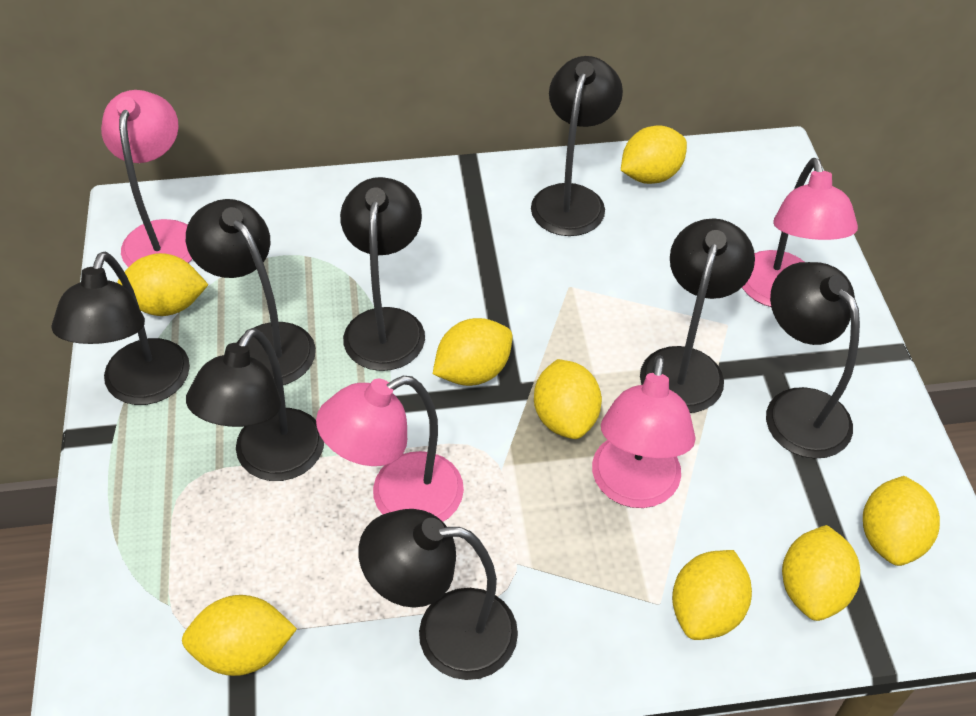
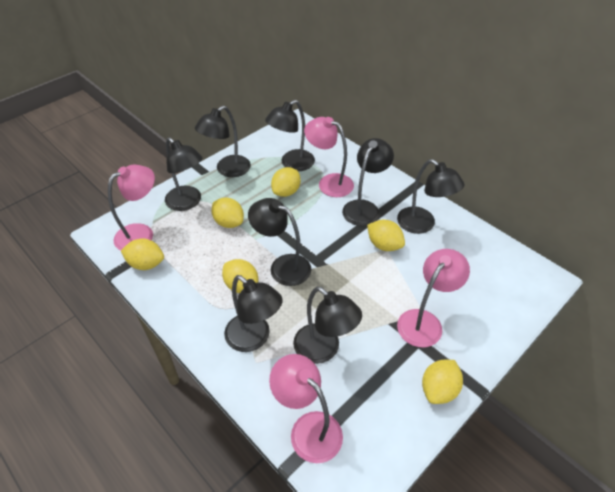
yellow lemon: 8 -> 6

